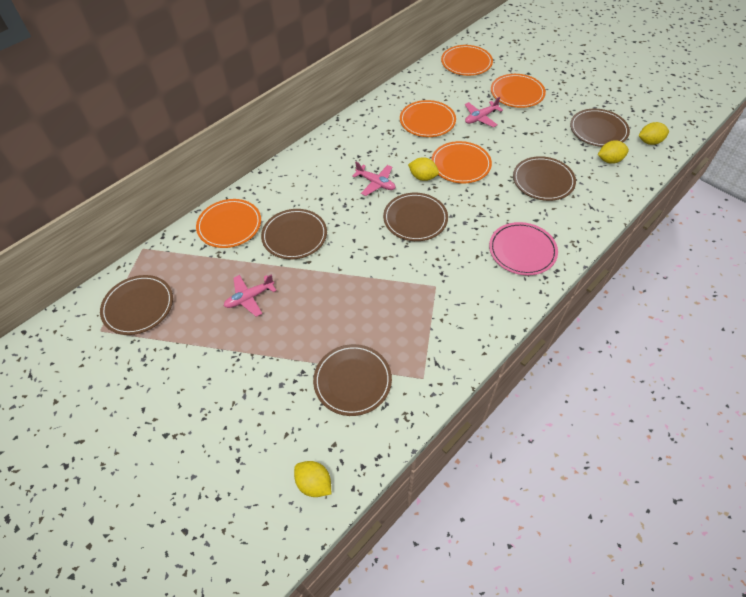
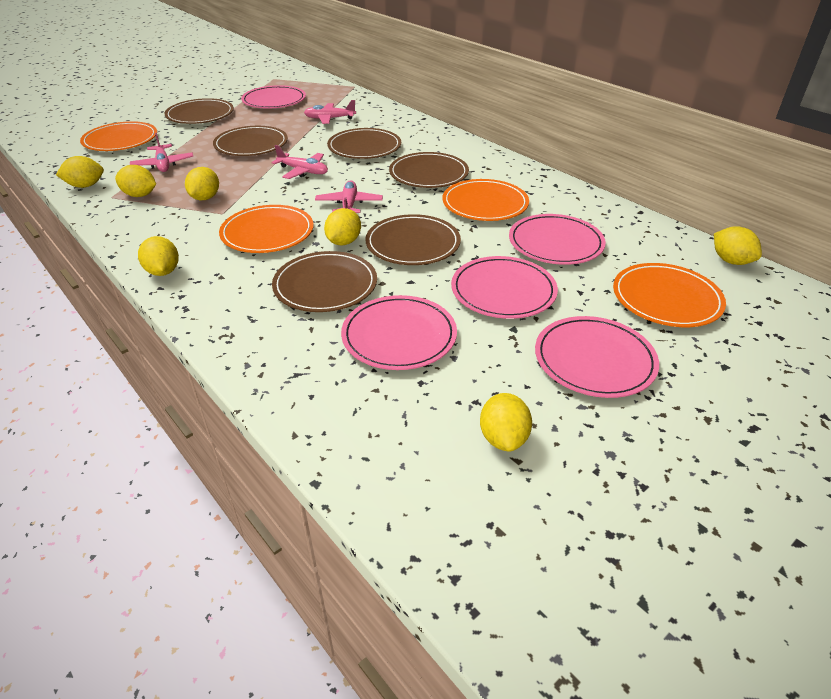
orange plate: 5 -> 4
pink plane: 3 -> 4
pink plate: 1 -> 5
yellow lemon: 4 -> 7

